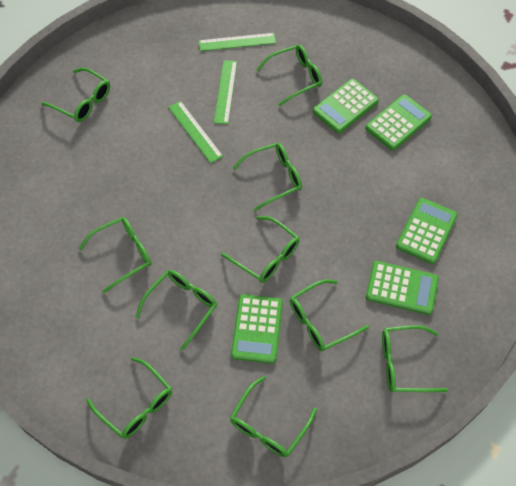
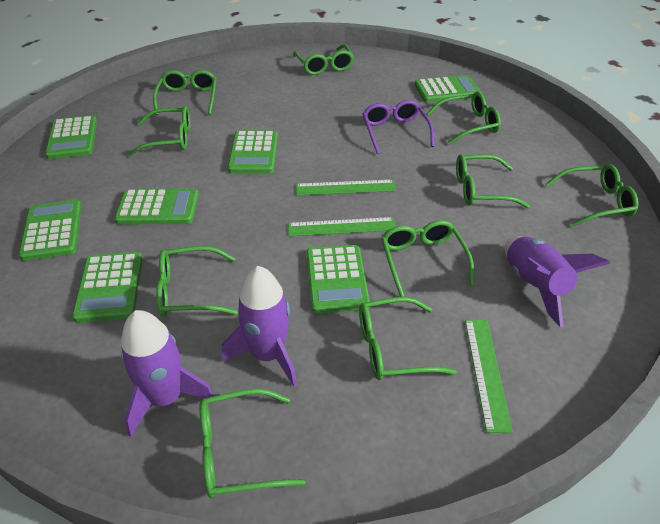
green calculator: 5 -> 7
purple glasses: 0 -> 1
purple rocket: 0 -> 3

